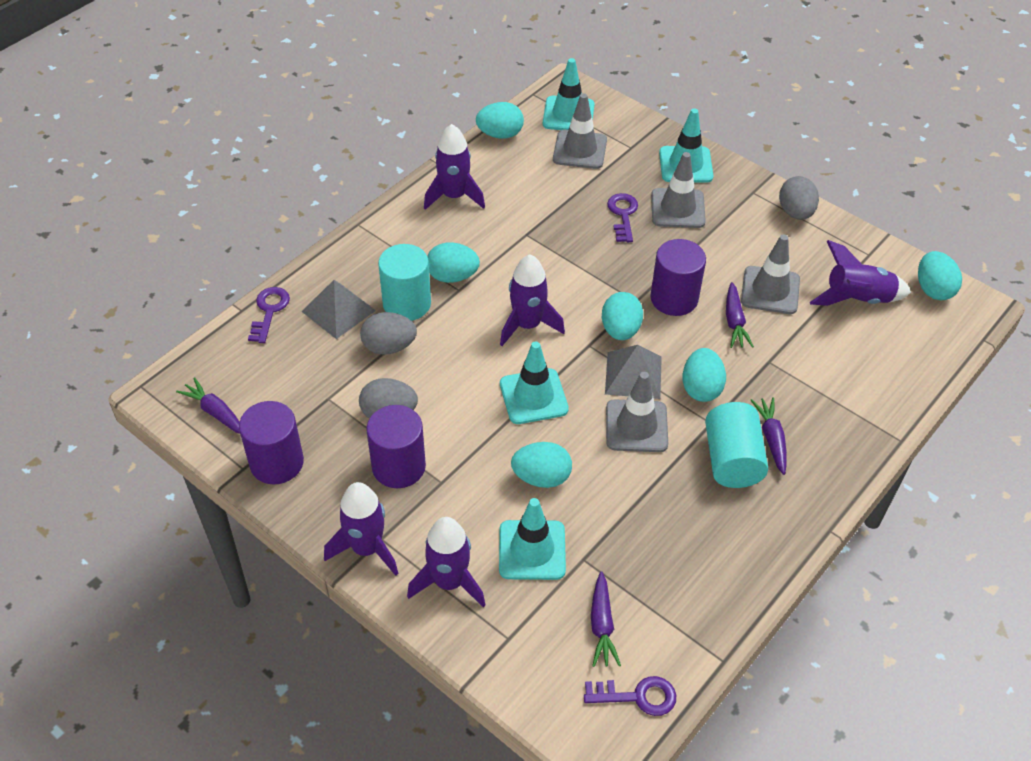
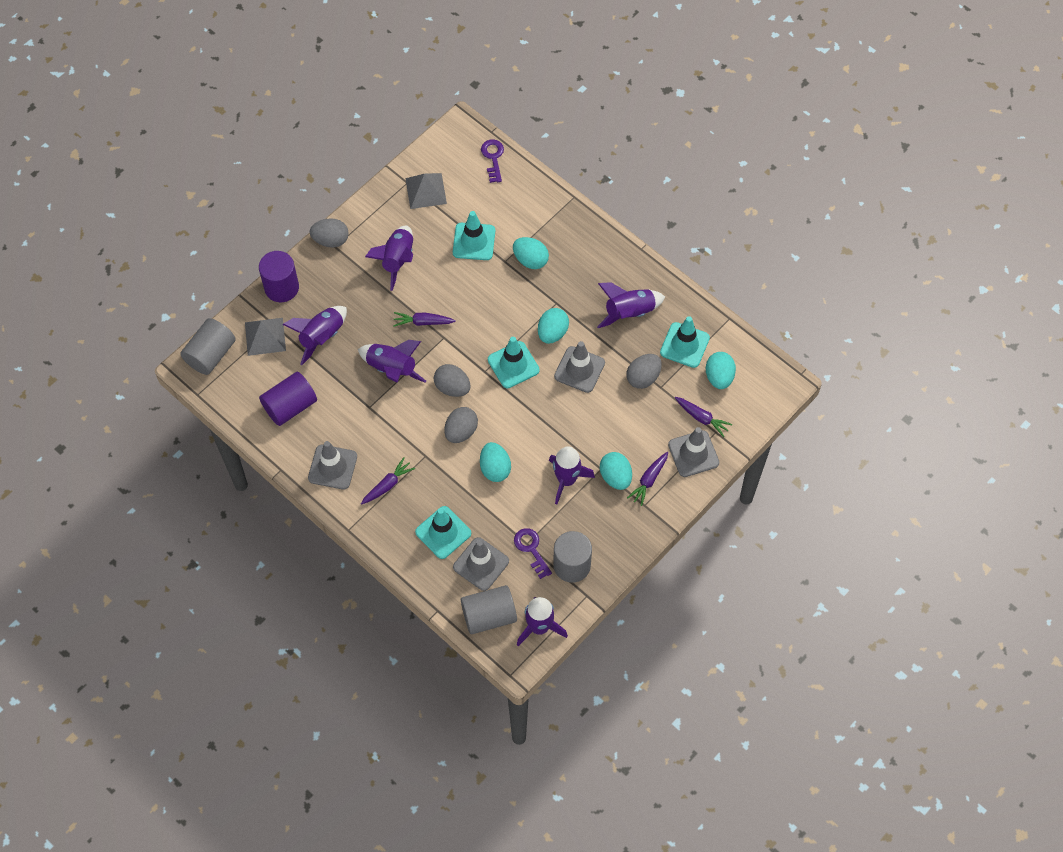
grey cylinder: 0 -> 3
grey egg: 3 -> 4
purple cylinder: 3 -> 2
purple key: 3 -> 2
purple rocket: 5 -> 6
turquoise cylinder: 2 -> 0
turquoise egg: 6 -> 5

